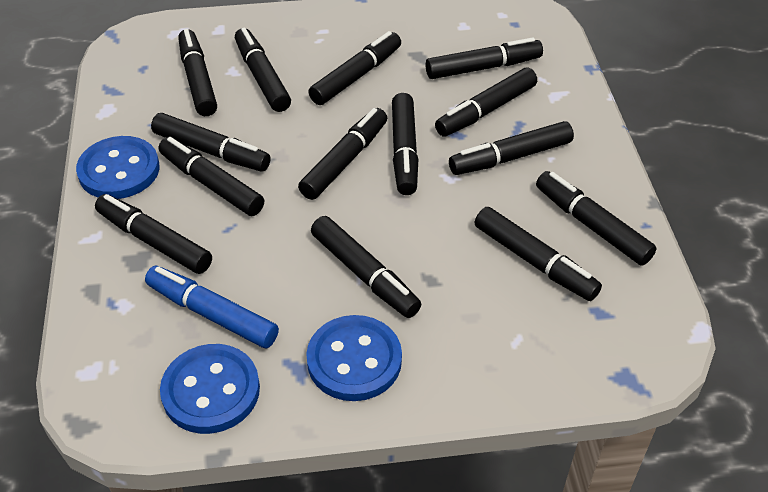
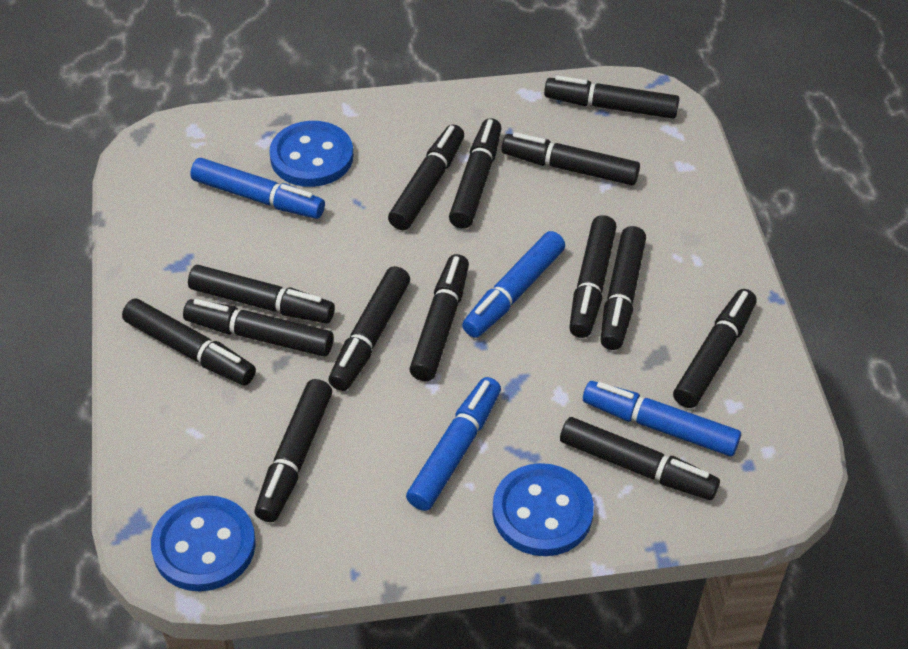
blue marker: 1 -> 4

